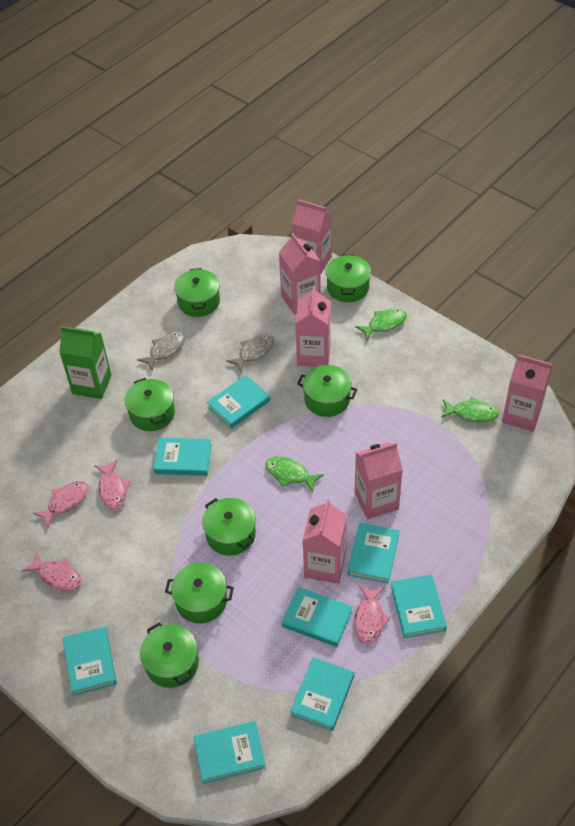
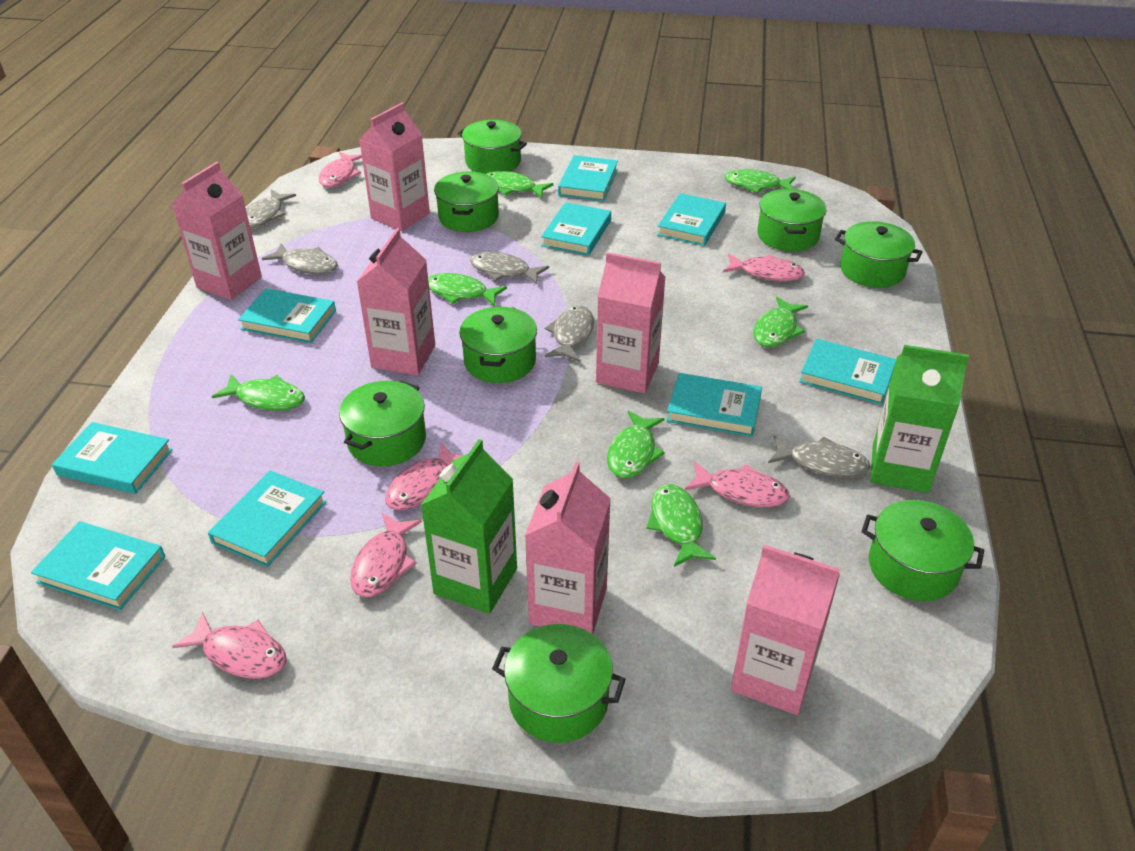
green carton: 1 -> 2
green fish: 3 -> 7
green pot: 7 -> 8
grey fish: 2 -> 5
pink fish: 4 -> 6
turquoise book: 8 -> 9

